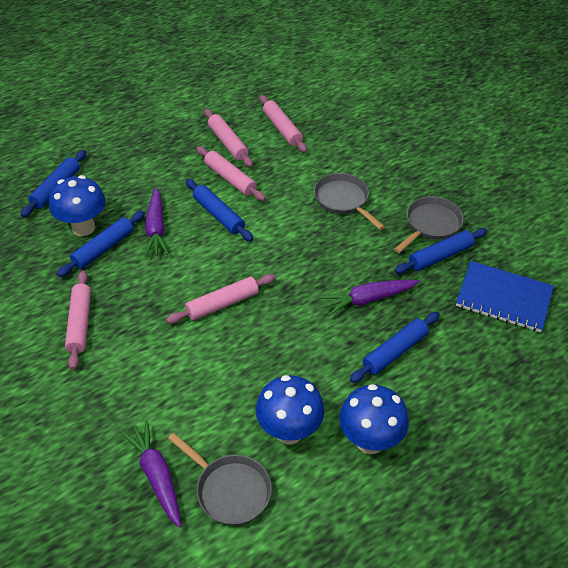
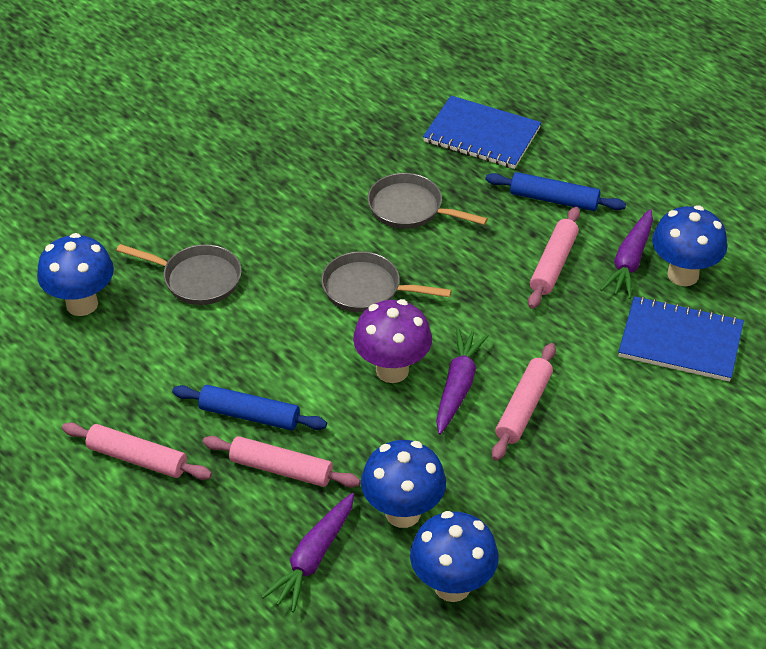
blue mushroom: 3 -> 4
blue notebook: 1 -> 2
blue rolling pin: 5 -> 2
pink rolling pin: 5 -> 4
purple mushroom: 0 -> 1

